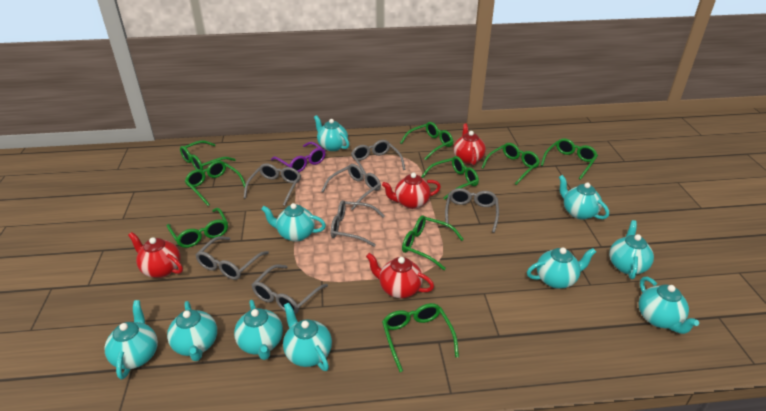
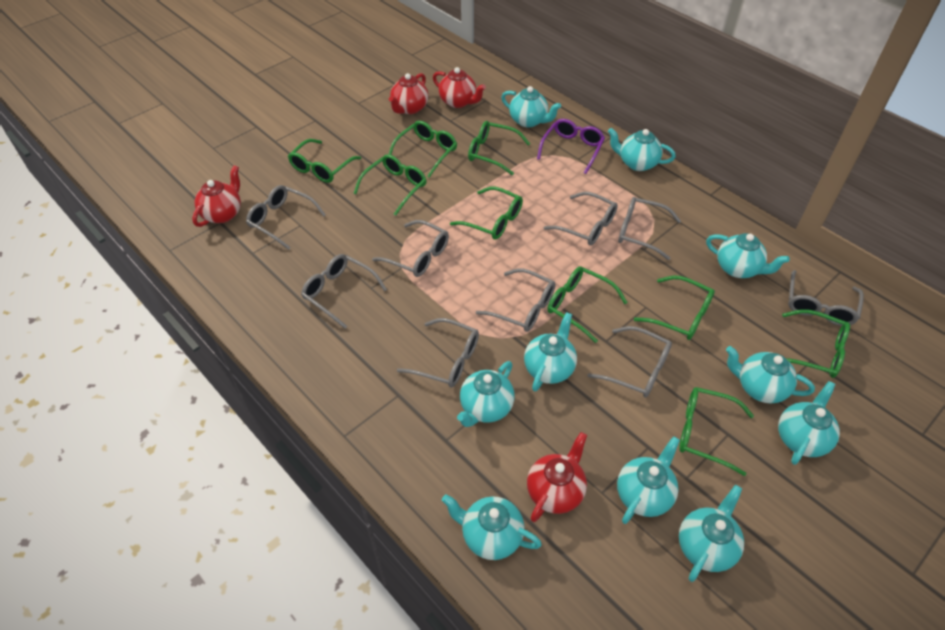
grey glasses: 7 -> 9

